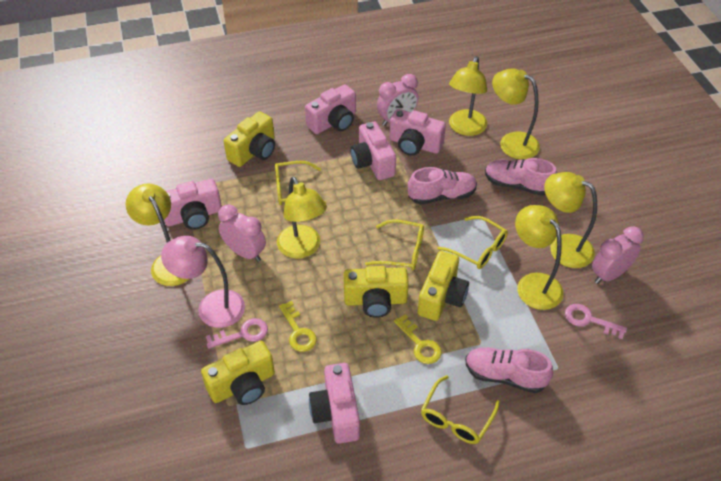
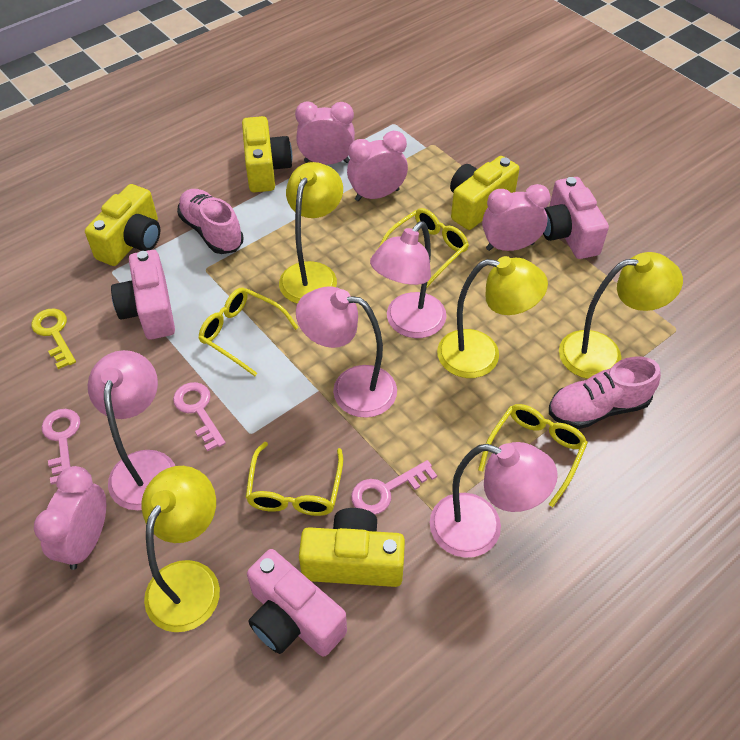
pink camera: 5 -> 3
pink clock: 3 -> 4
pink key: 2 -> 3
pink lamp: 1 -> 4
pink shoe: 3 -> 2
yellow key: 2 -> 1
yellow lamp: 6 -> 4

